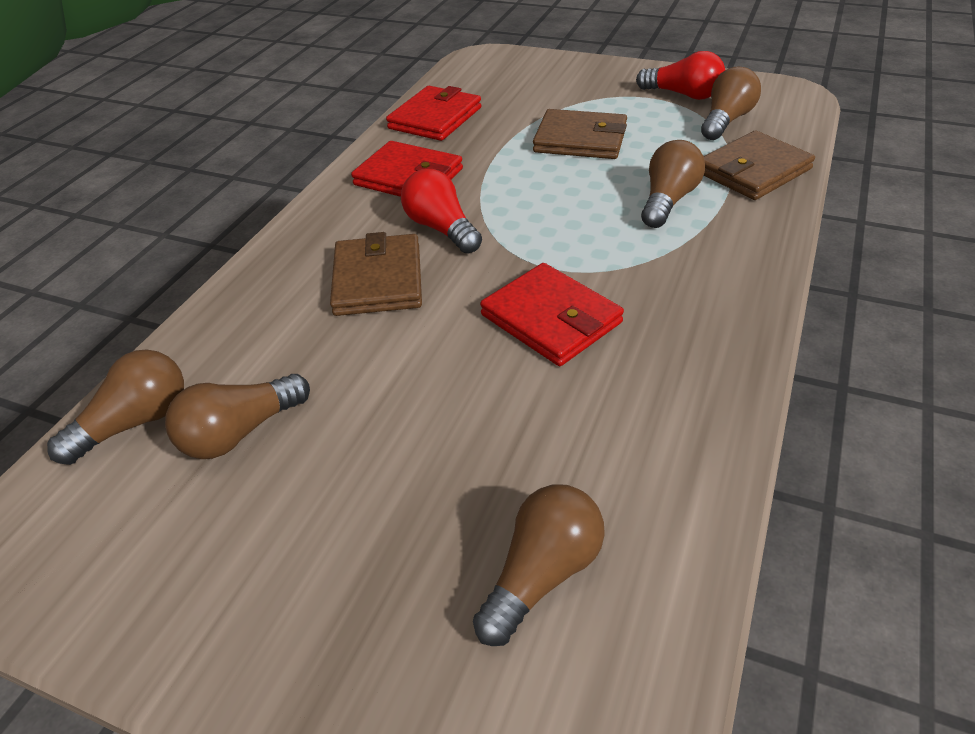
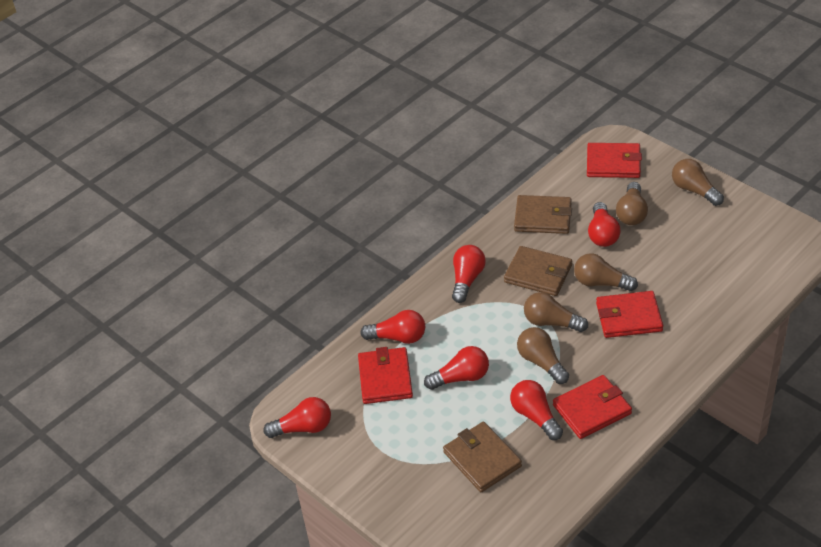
red light bulb: 2 -> 6
red wallet: 3 -> 4

